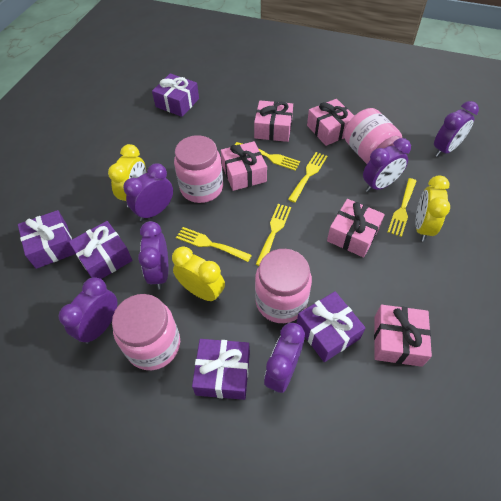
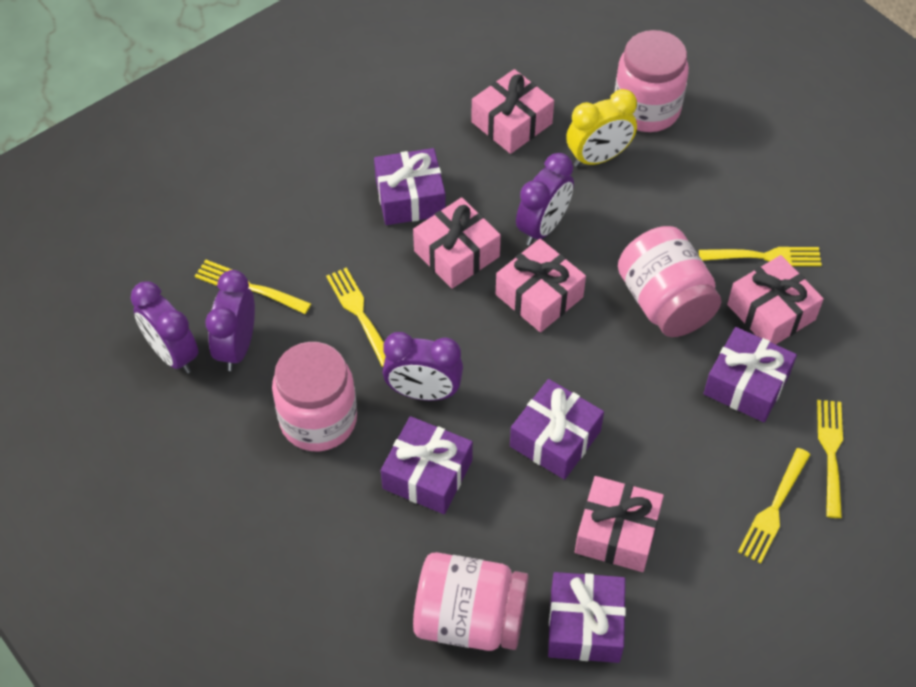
purple clock: 6 -> 4
yellow clock: 3 -> 1

